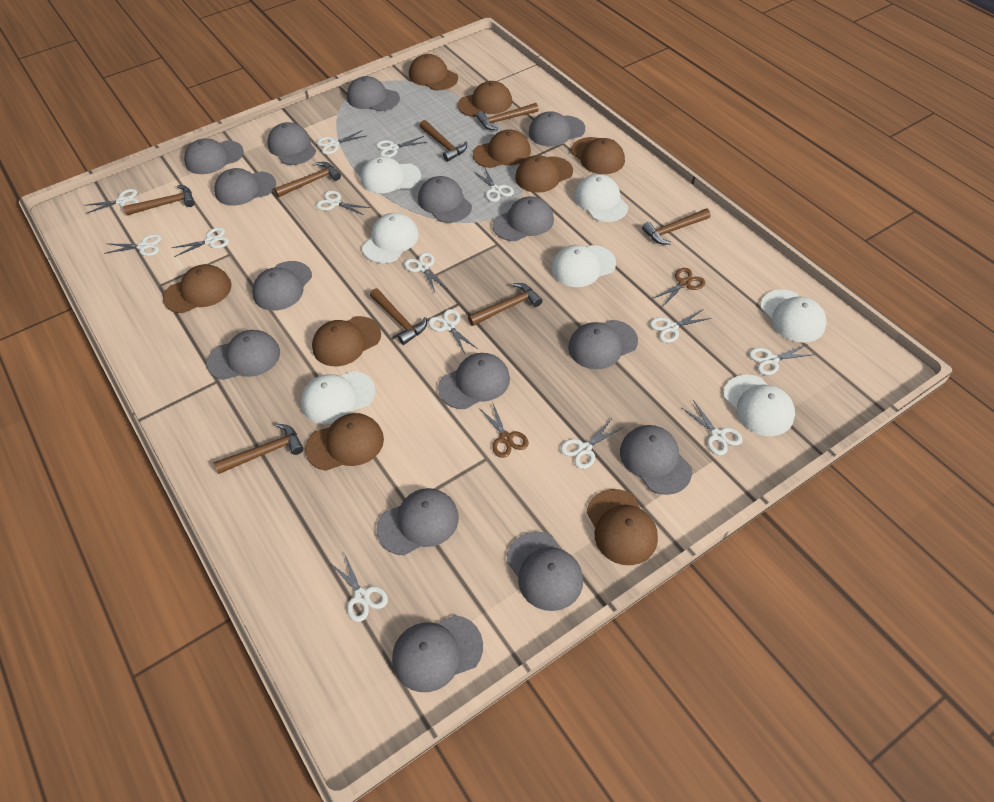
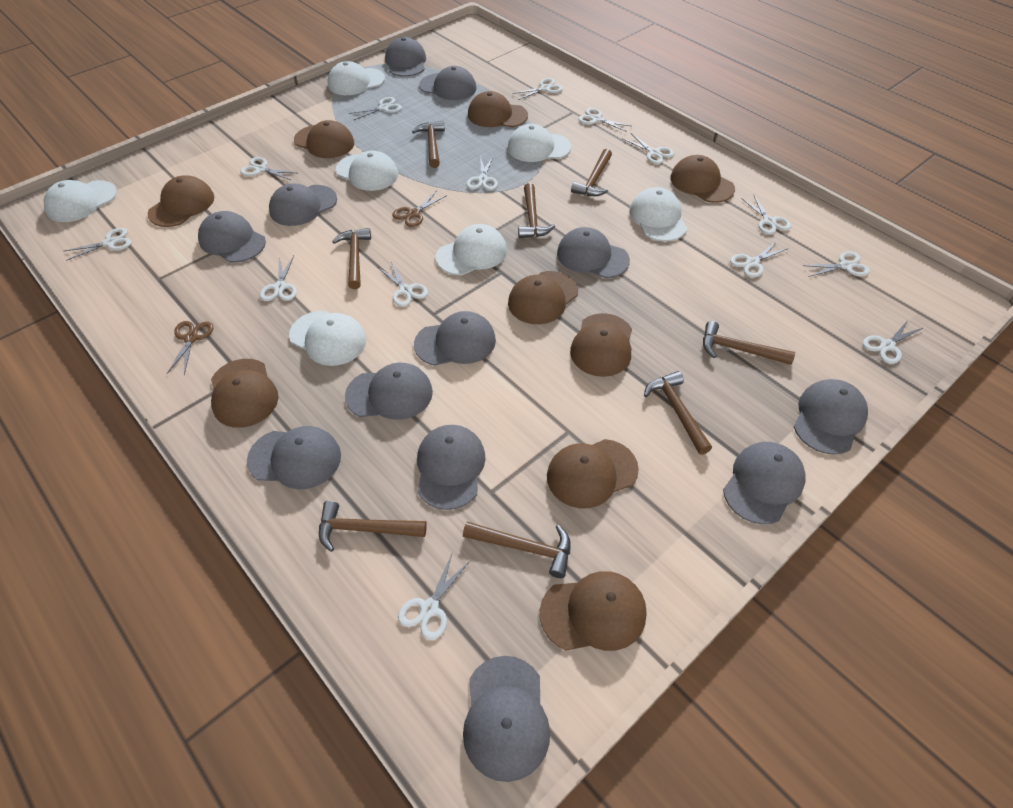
grey cap: 15 -> 12

